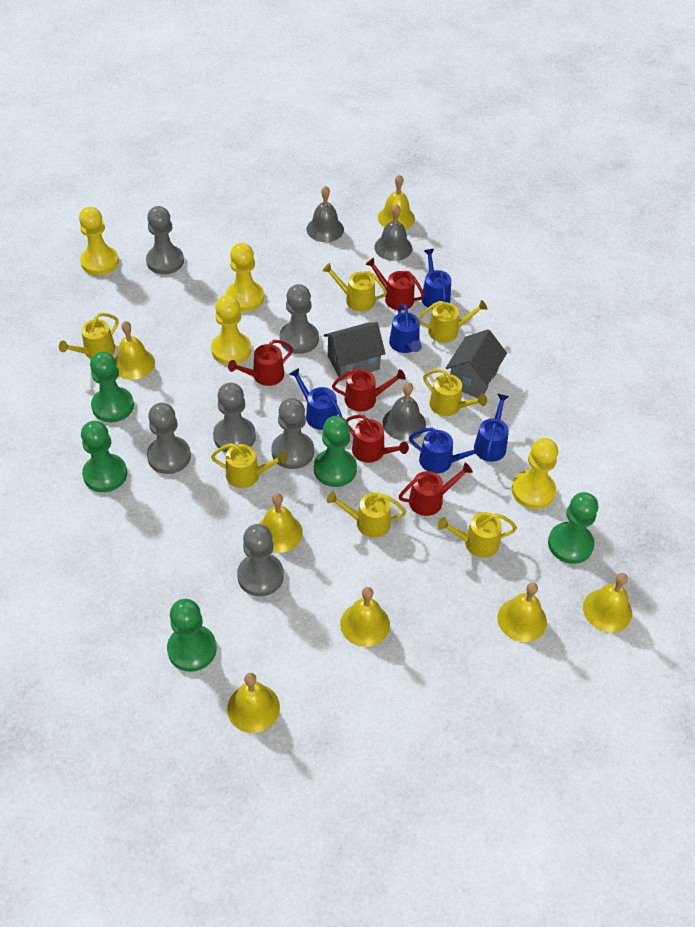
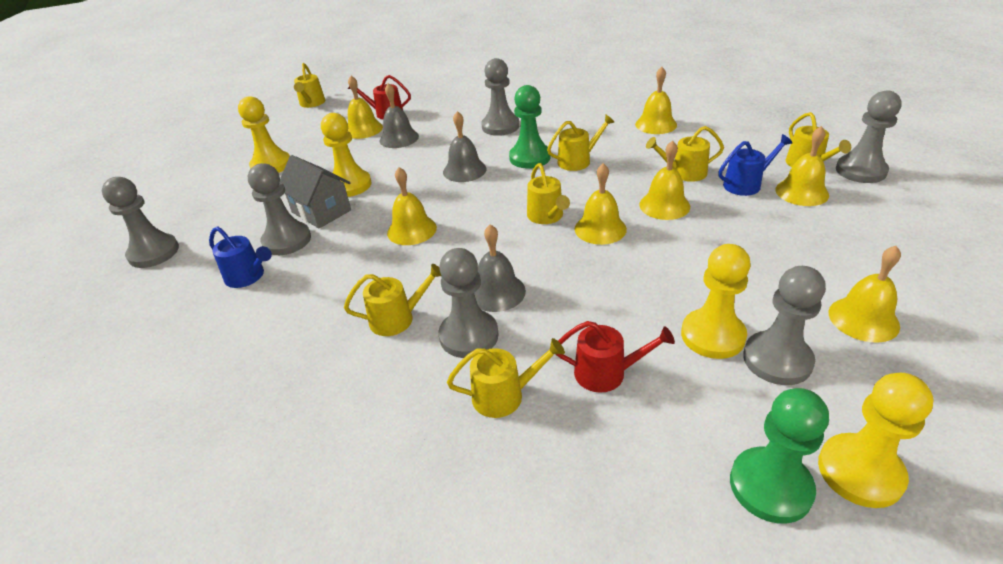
blue watering can: 5 -> 2
green pawn: 5 -> 2
grey house: 2 -> 1
red watering can: 5 -> 2

